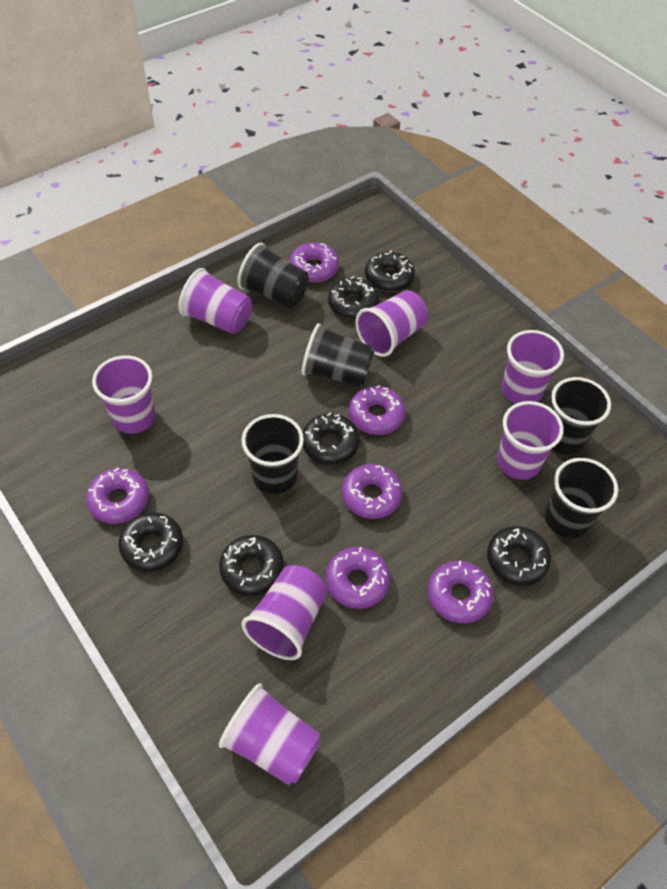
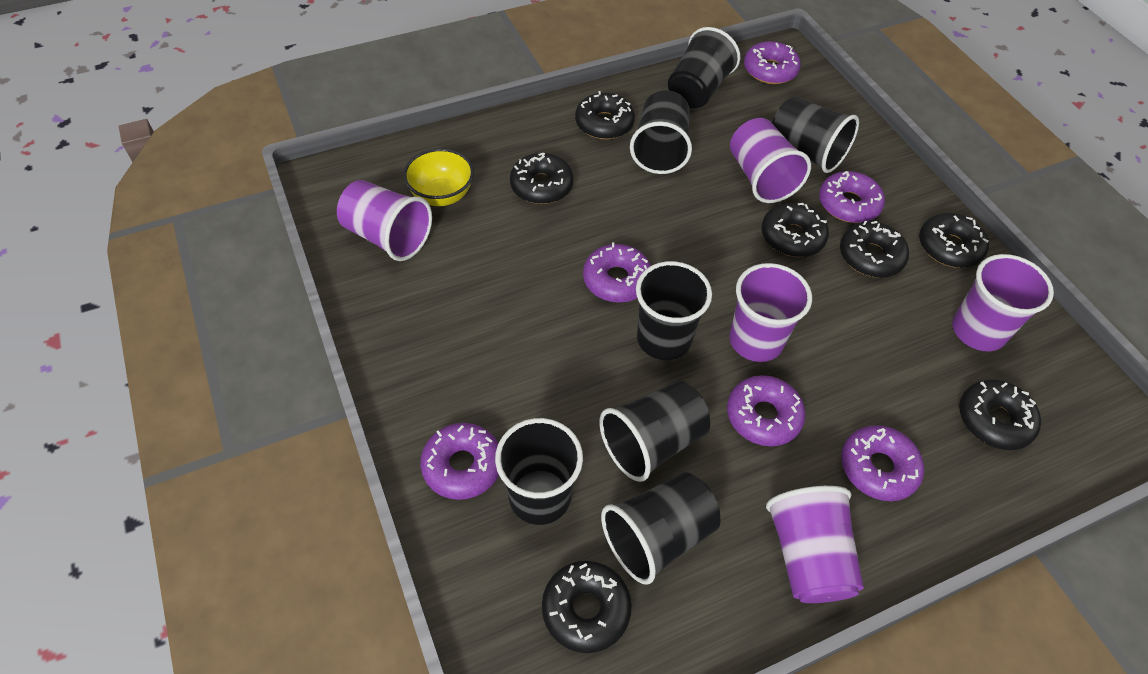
black cup: 5 -> 7
black donut: 6 -> 7
purple cup: 7 -> 5
yellow bowl: 0 -> 1

